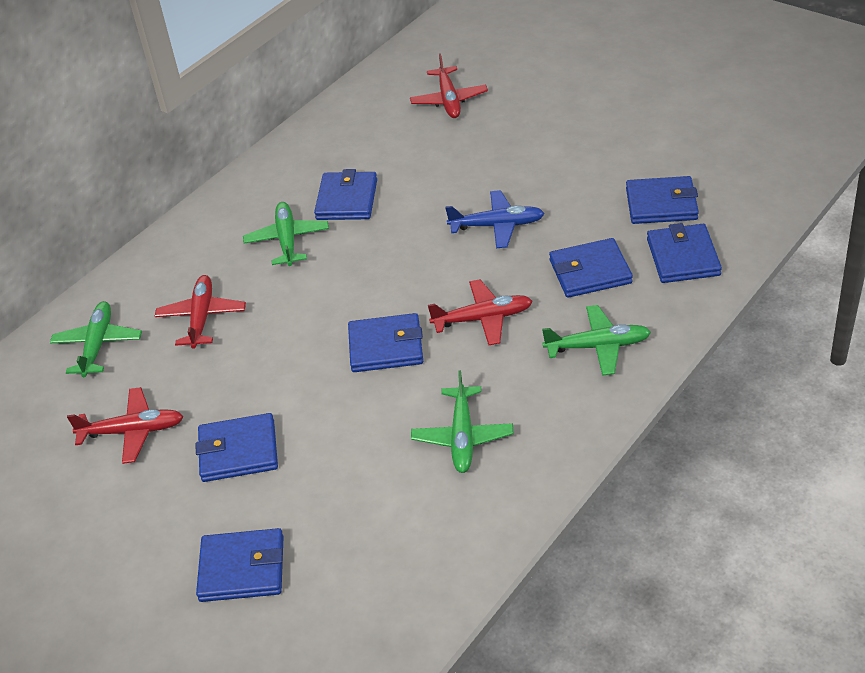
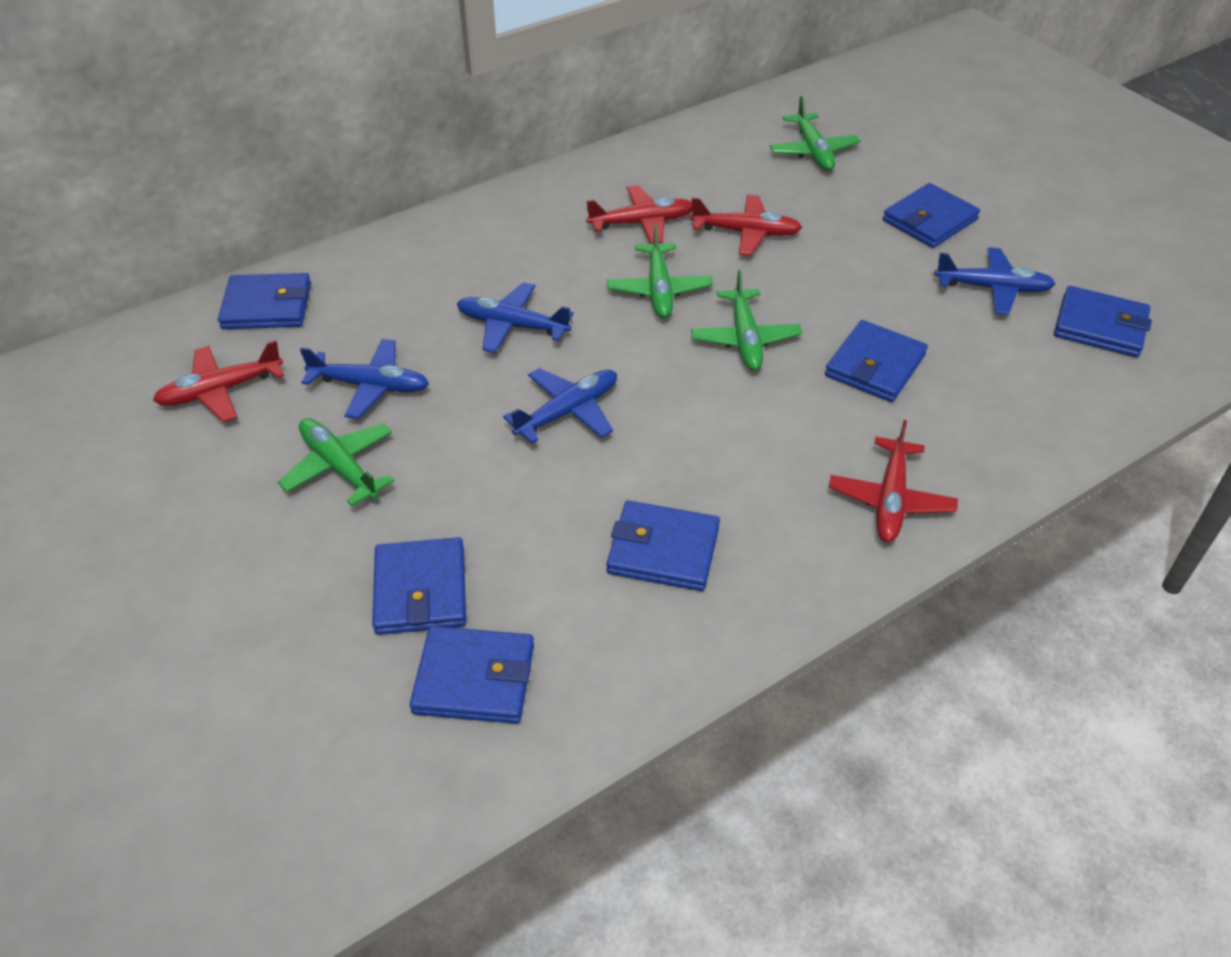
blue plane: 1 -> 4

